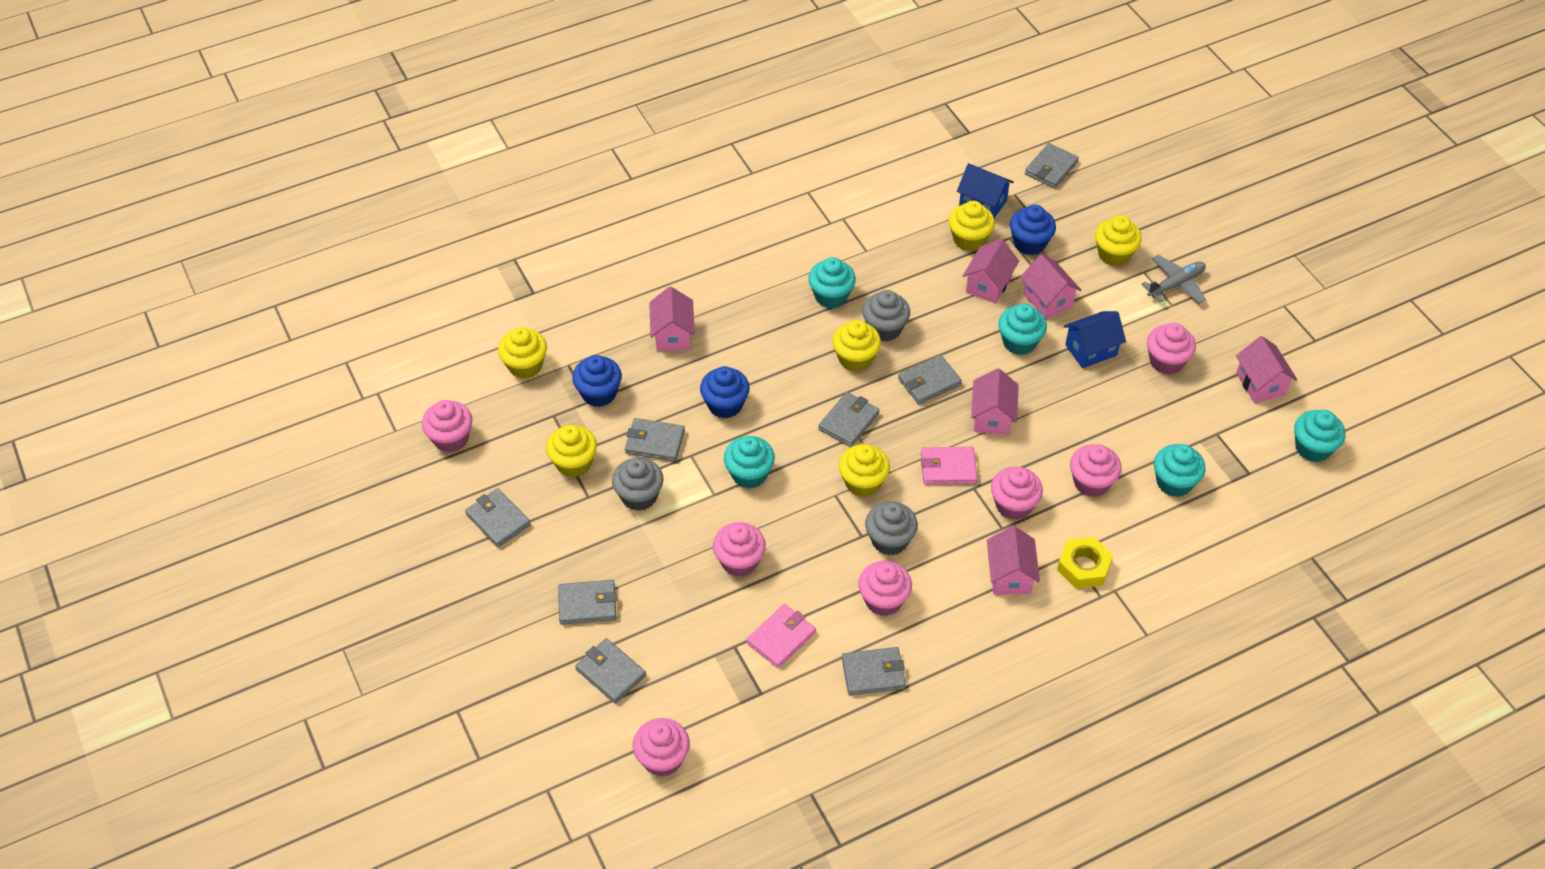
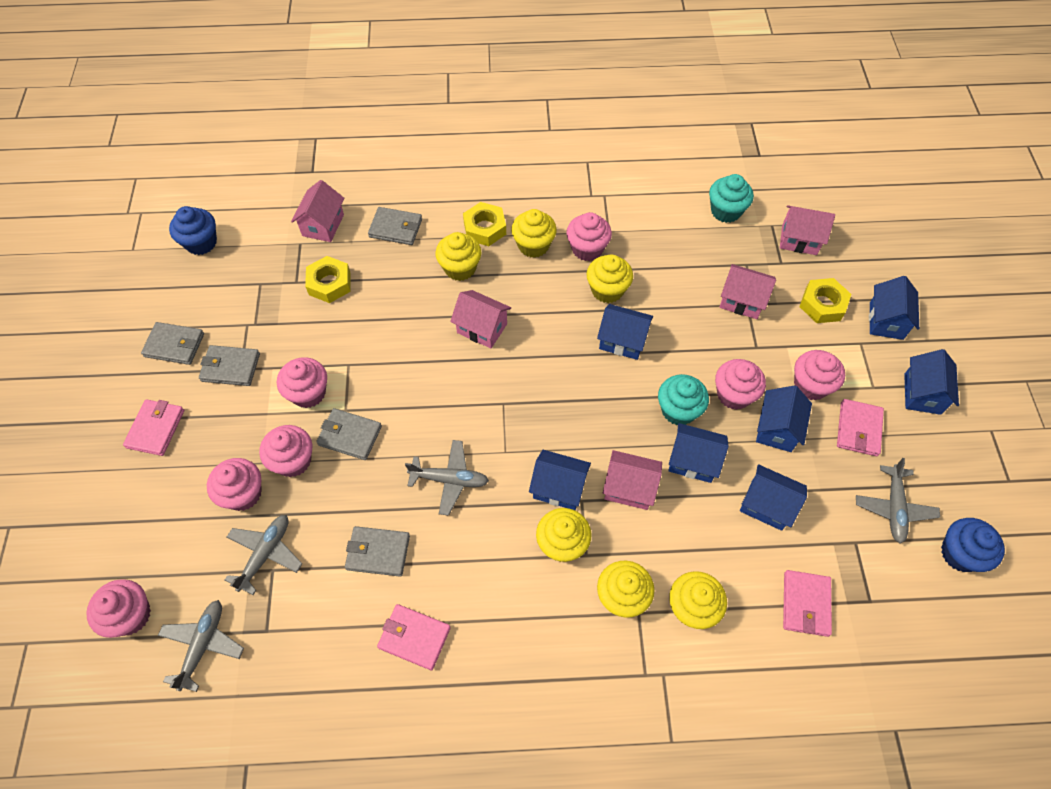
blue cupcake: 3 -> 2
blue house: 2 -> 7
grey cupcake: 3 -> 0
grey plane: 1 -> 4
grey wallet: 8 -> 5
pink house: 6 -> 5
pink wallet: 2 -> 4
turquoise cupcake: 5 -> 2
yellow nut: 1 -> 3

